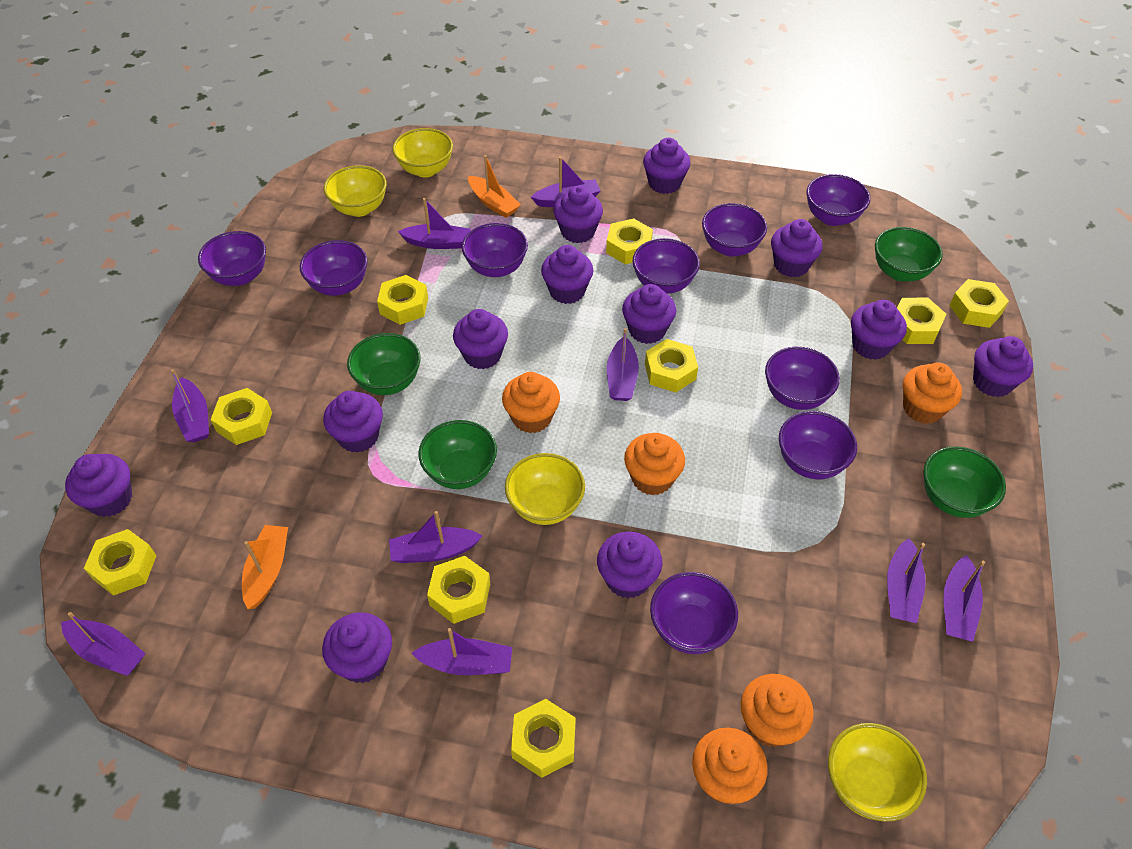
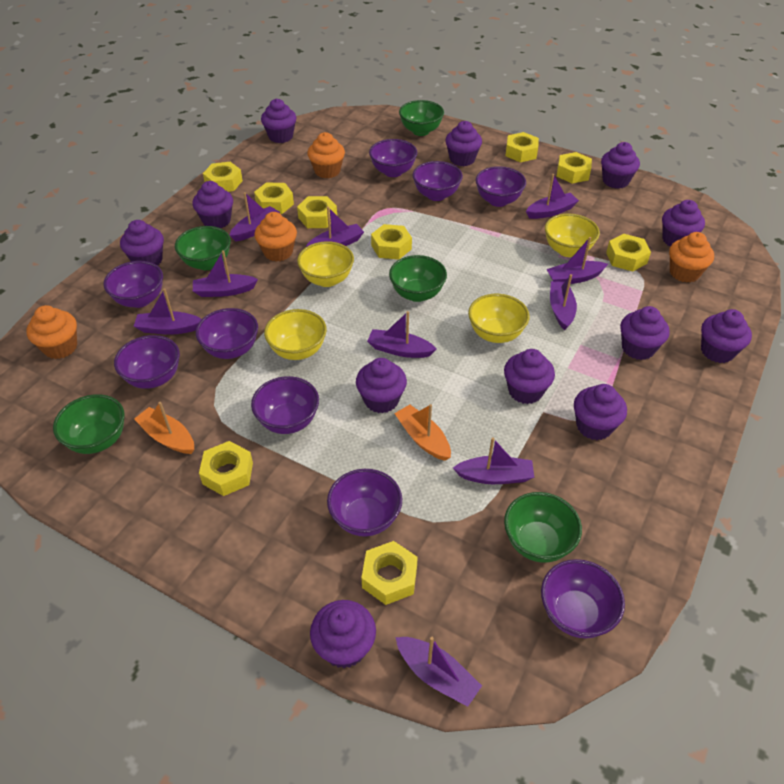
green bowl: 4 -> 5
orange cupcake: 5 -> 4
purple boat: 9 -> 10

